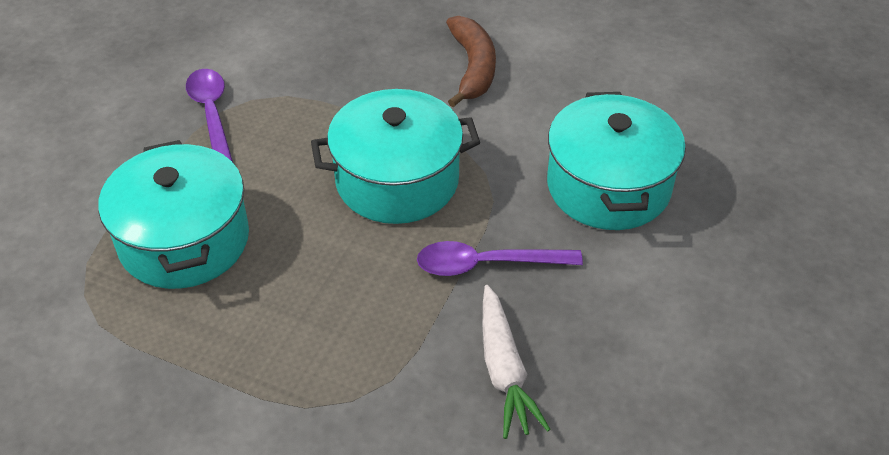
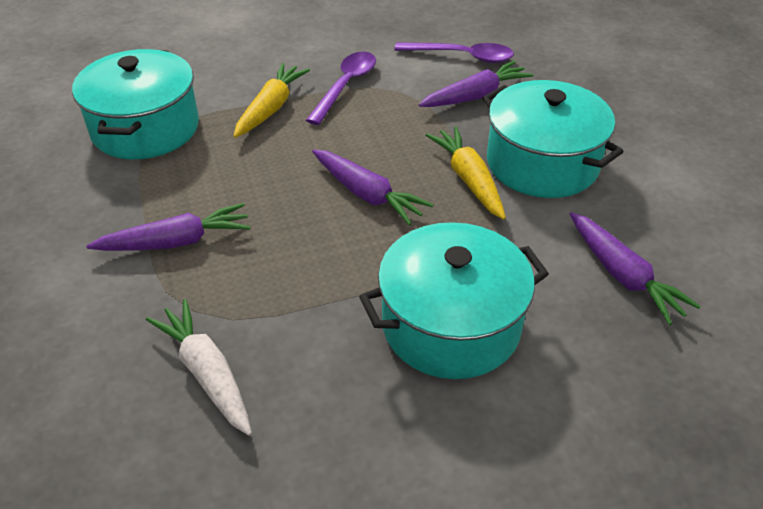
brown banana: 1 -> 0
purple carrot: 0 -> 4
yellow carrot: 0 -> 2

